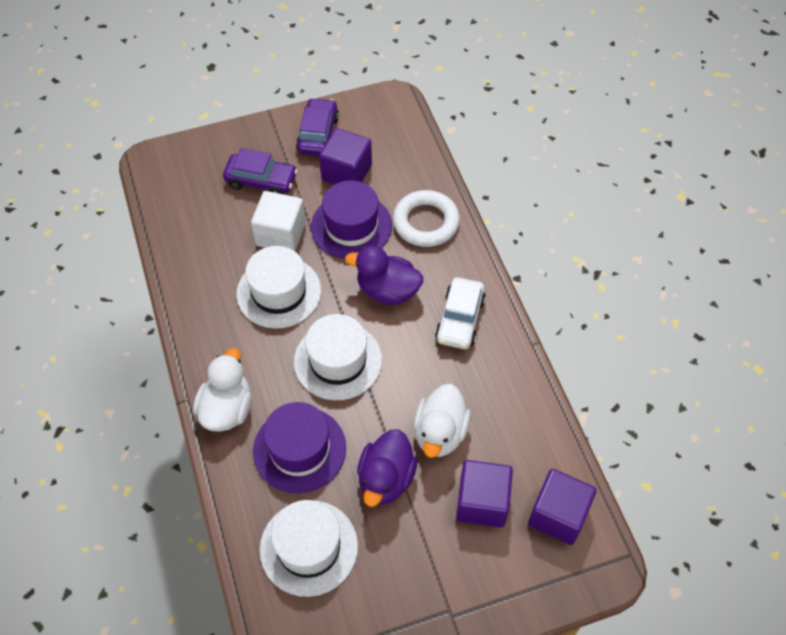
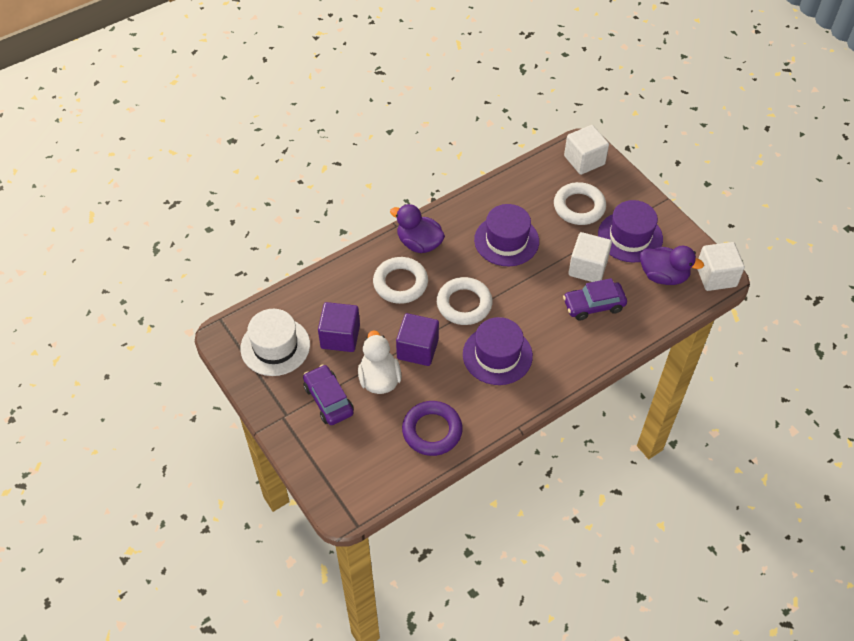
purple cube: 3 -> 2
purple hat: 2 -> 3
purple ring: 0 -> 1
white car: 1 -> 0
white cube: 1 -> 3
white duck: 2 -> 1
white hat: 3 -> 1
white ring: 1 -> 3

